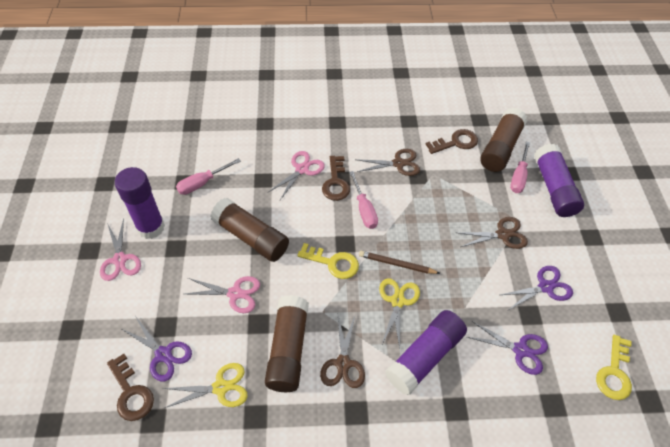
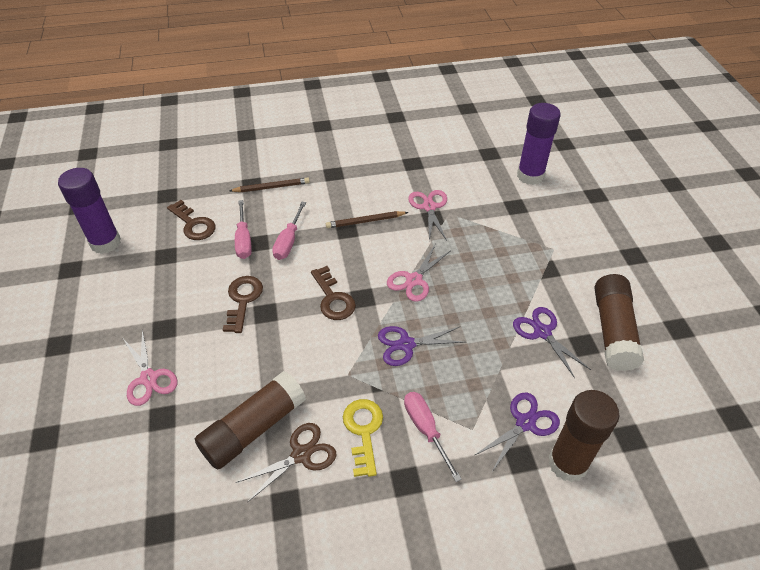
brown pencil: 1 -> 2
brown scissors: 3 -> 1
purple glue stick: 3 -> 2
yellow key: 2 -> 1
yellow scissors: 2 -> 0

